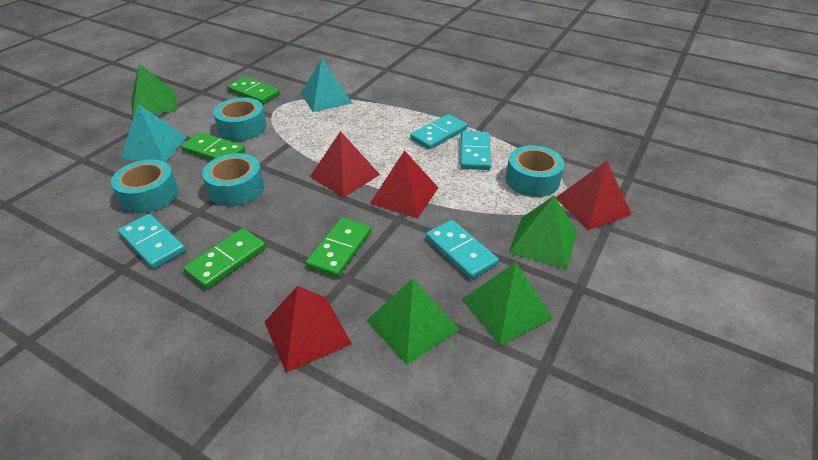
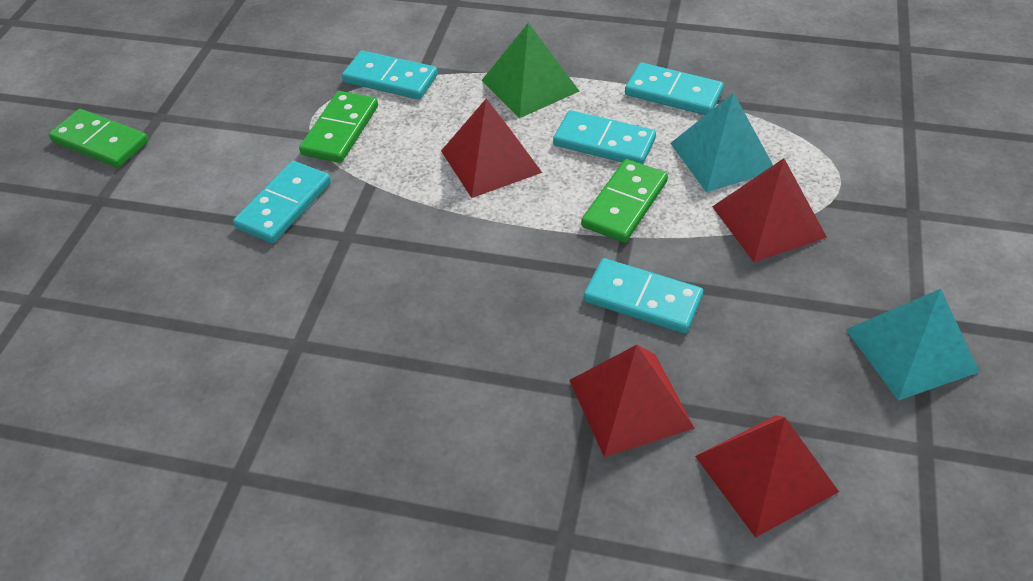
green domino: 4 -> 3
green pyramid: 4 -> 1
turquoise domino: 4 -> 5
turquoise tape: 4 -> 0

